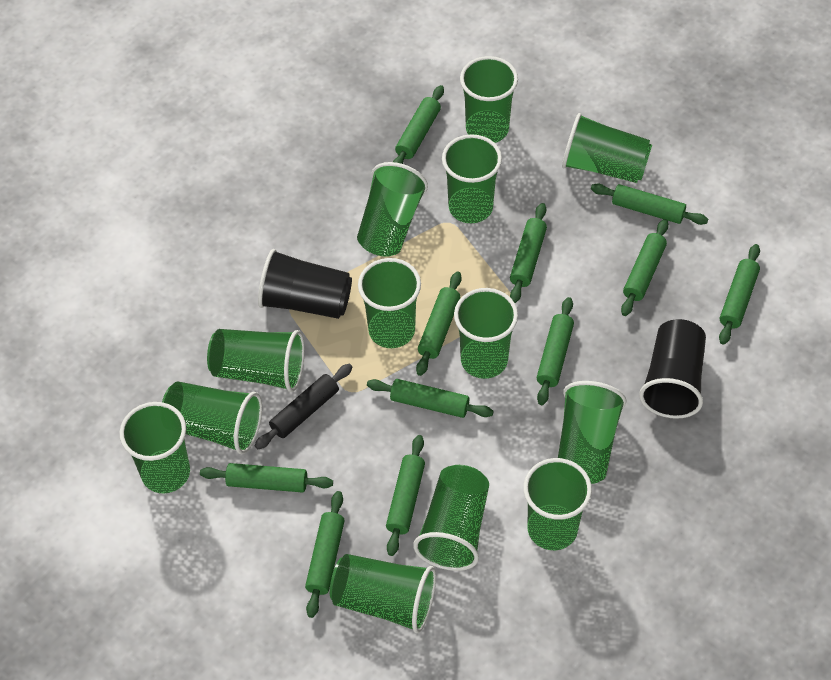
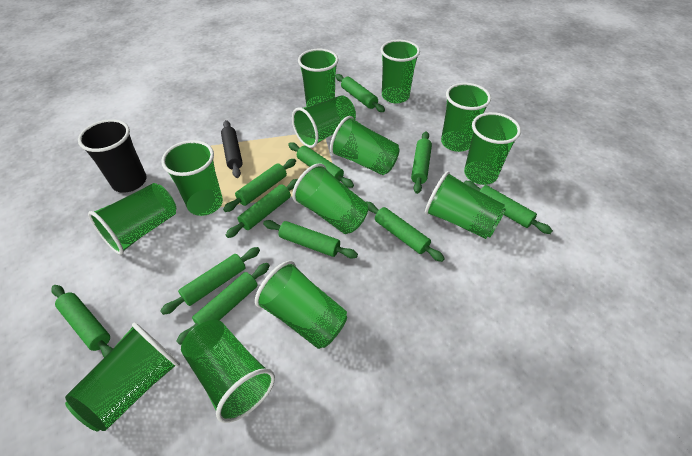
black cup: 2 -> 1

